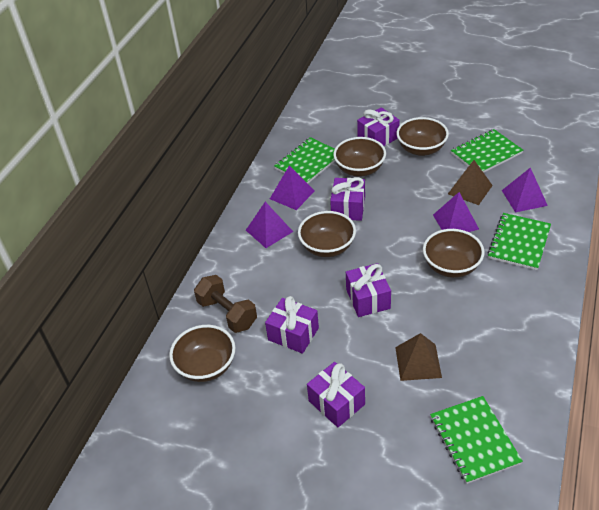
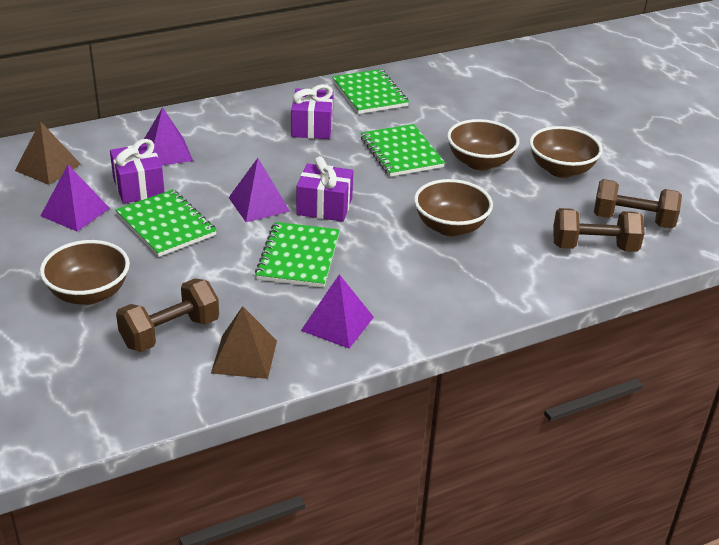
brown bowl: 5 -> 4
brown dumbbell: 1 -> 3
purple gift: 5 -> 3

